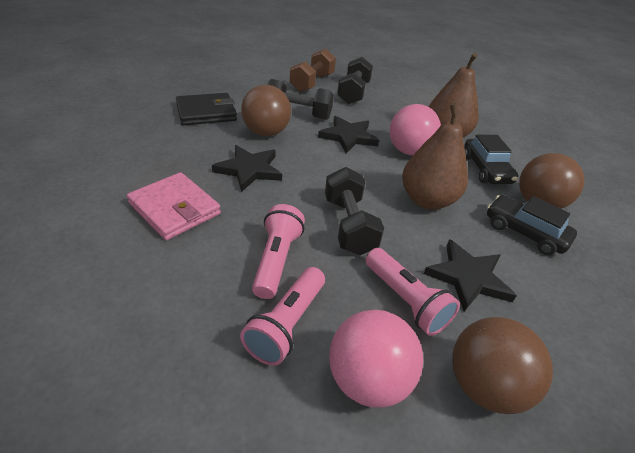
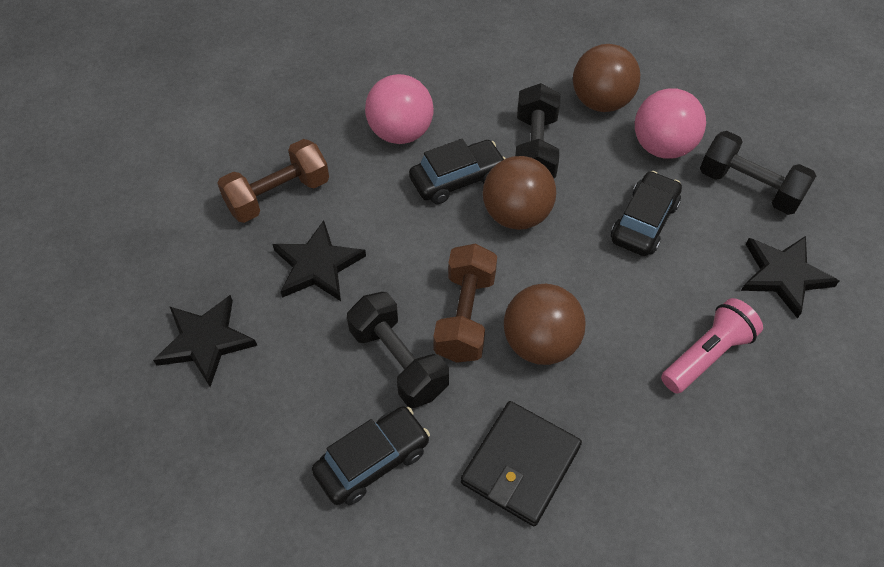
black car: 2 -> 3
brown dumbbell: 1 -> 2
brown pear: 2 -> 0
pink flashlight: 3 -> 1
pink wallet: 1 -> 0

